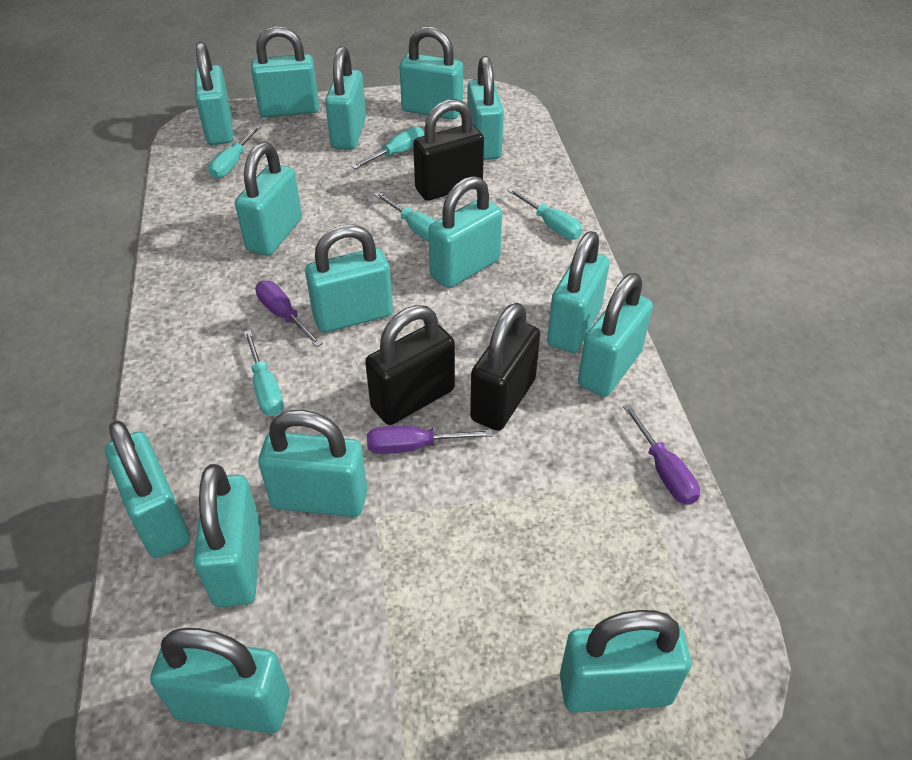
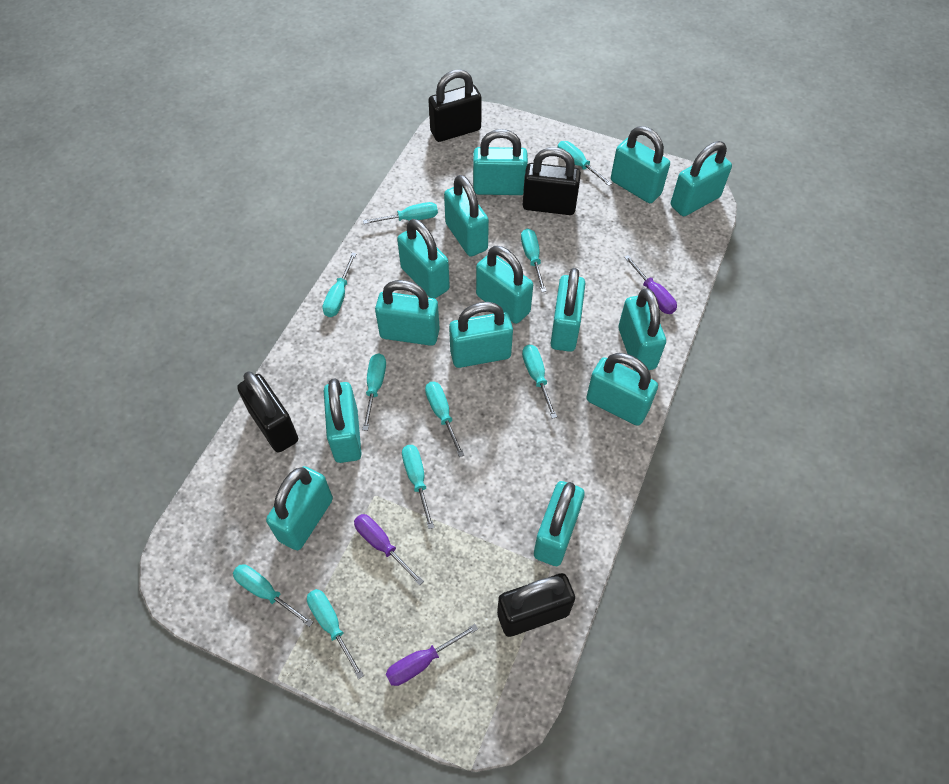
black padlock: 3 -> 4
turquoise padlock: 15 -> 14
turquoise screwdriver: 5 -> 10

